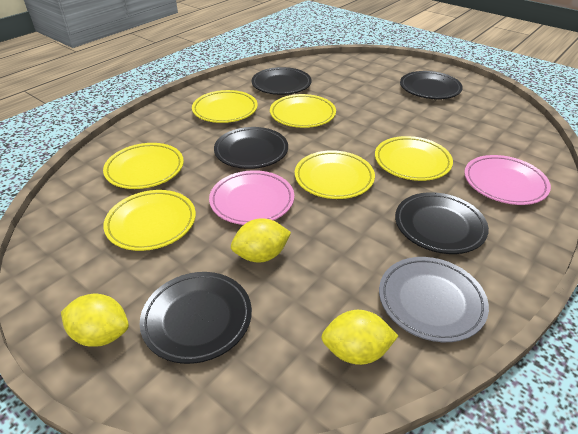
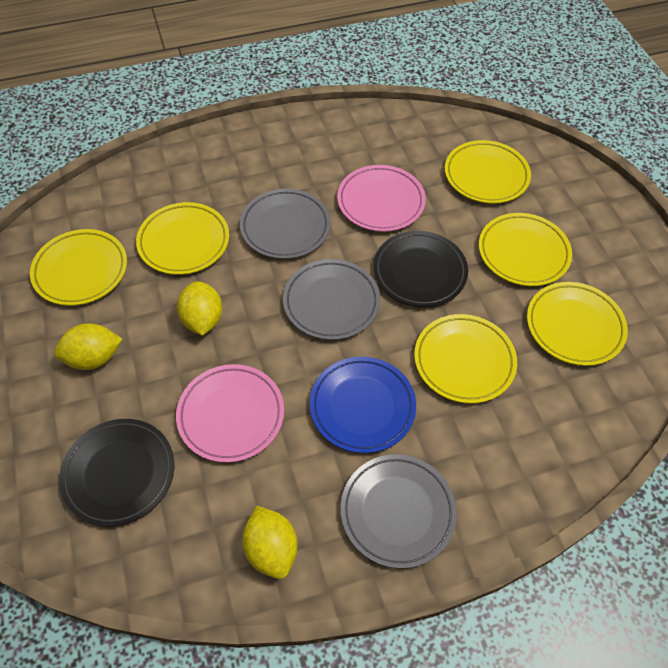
black plate: 5 -> 2
blue plate: 0 -> 1
grey plate: 1 -> 3

